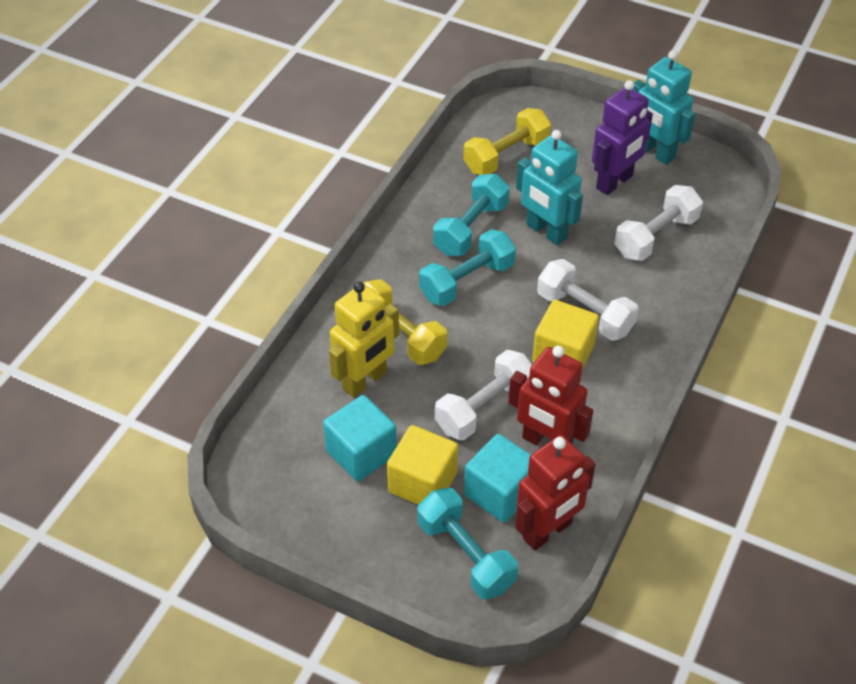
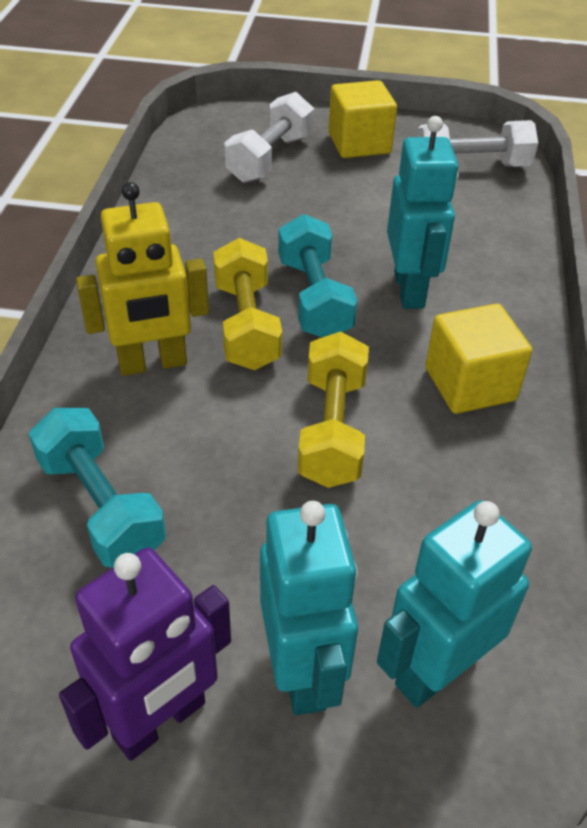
red robot: 2 -> 0
turquoise cube: 2 -> 0
turquoise dumbbell: 3 -> 2
turquoise robot: 2 -> 3
white dumbbell: 3 -> 2

